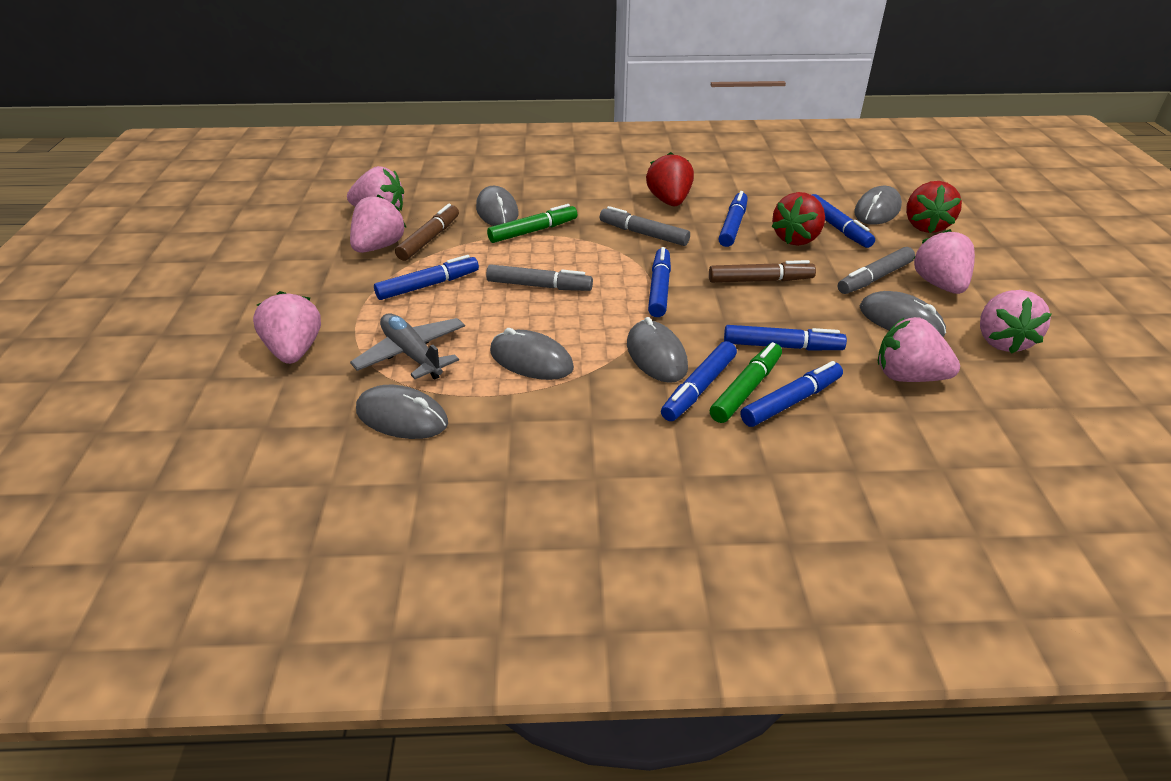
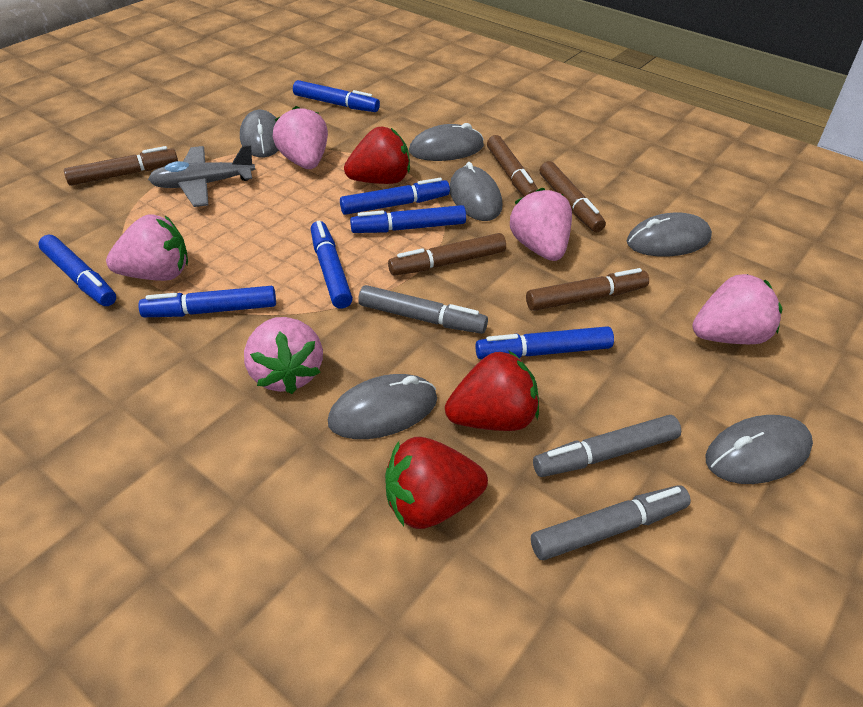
brown marker: 2 -> 5
green marker: 2 -> 0
pink strawberry: 6 -> 5

